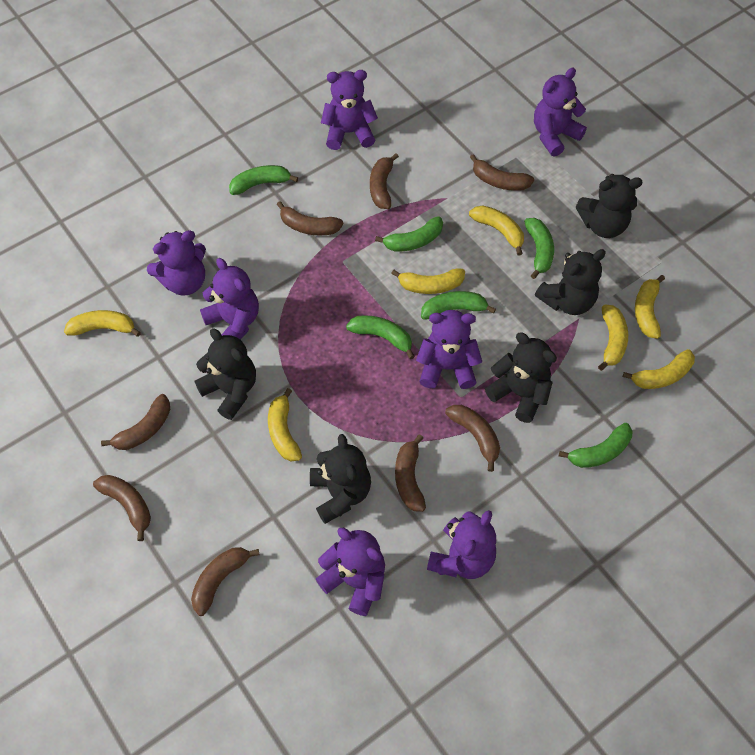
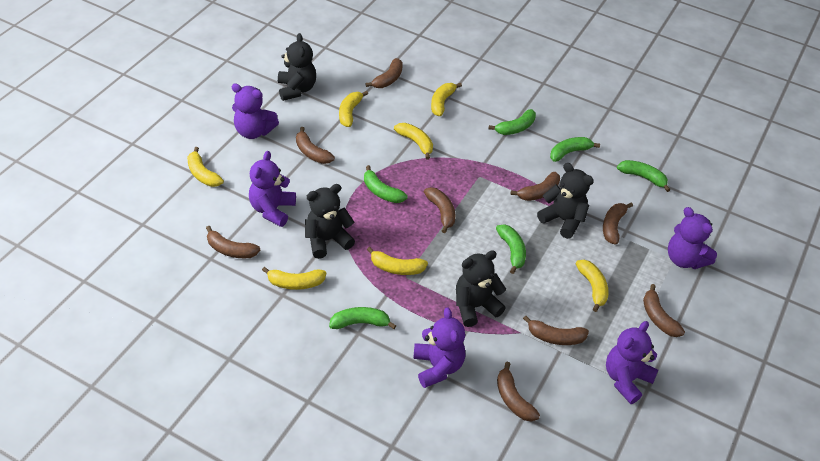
black teddy bear: 5 -> 4
brown banana: 8 -> 9
purple teddy bear: 7 -> 5

